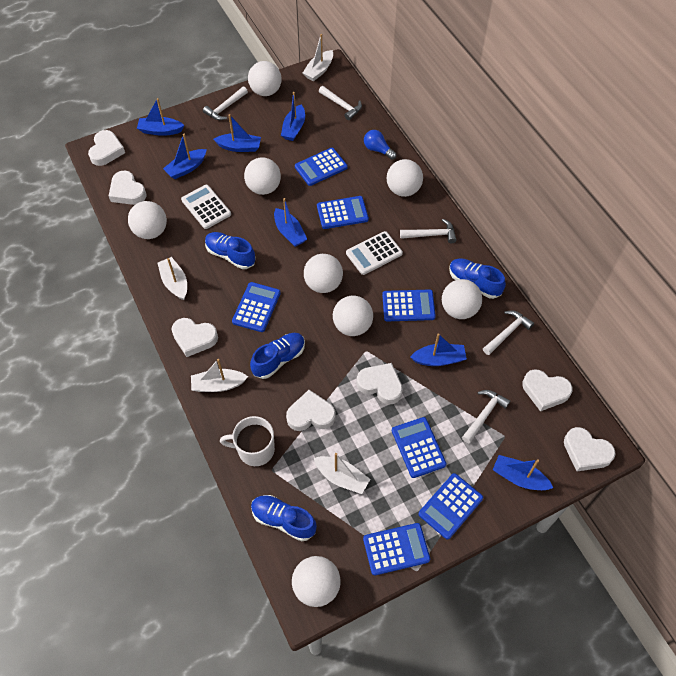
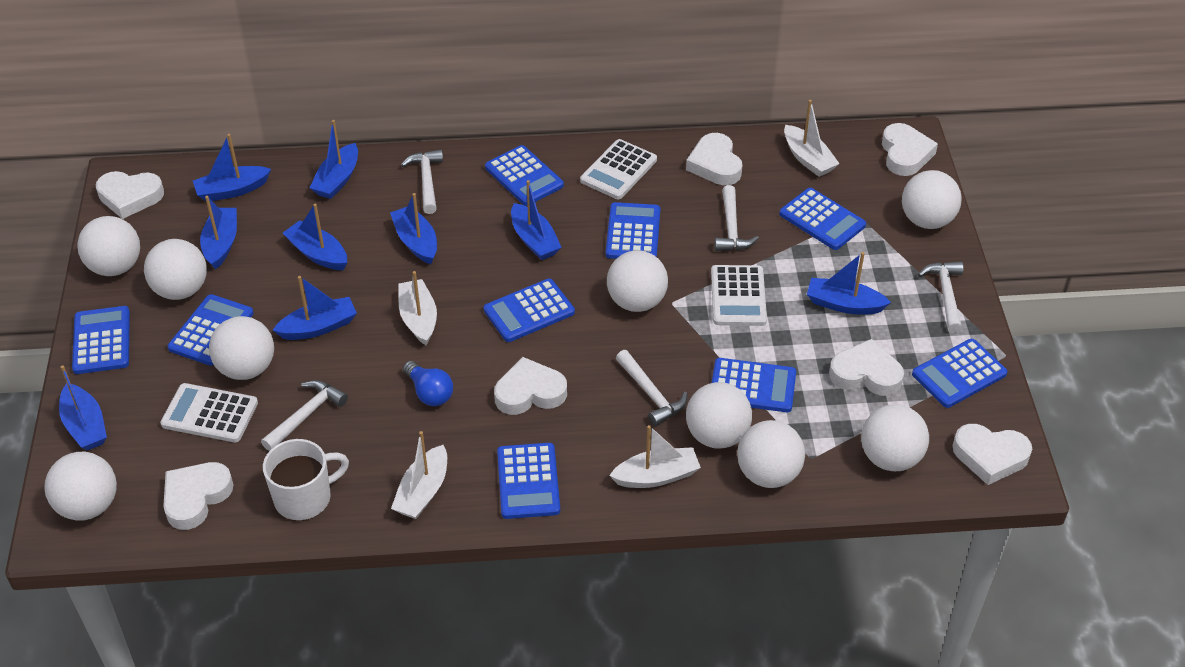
blue boat: 7 -> 9
blue calculator: 7 -> 9
blue shoe: 4 -> 0
white ball: 8 -> 9
white calculator: 2 -> 3

